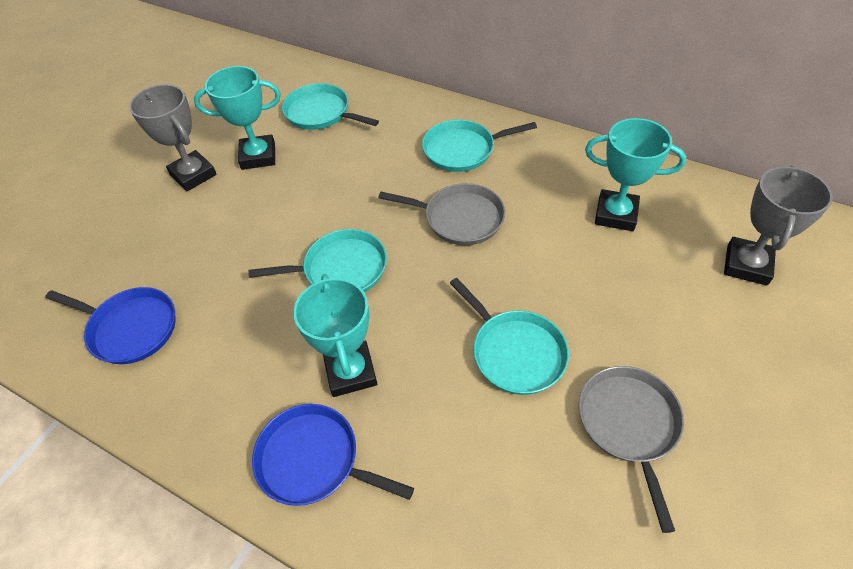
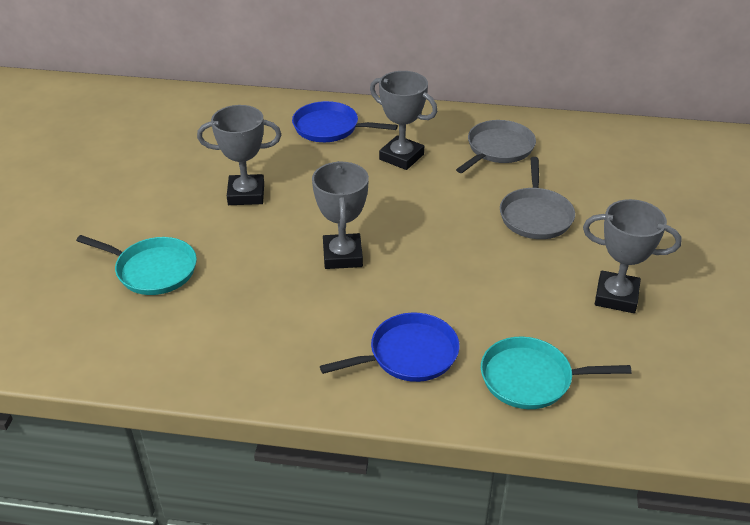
grey trophy: 2 -> 4
turquoise pan: 4 -> 2
turquoise trophy: 3 -> 0

